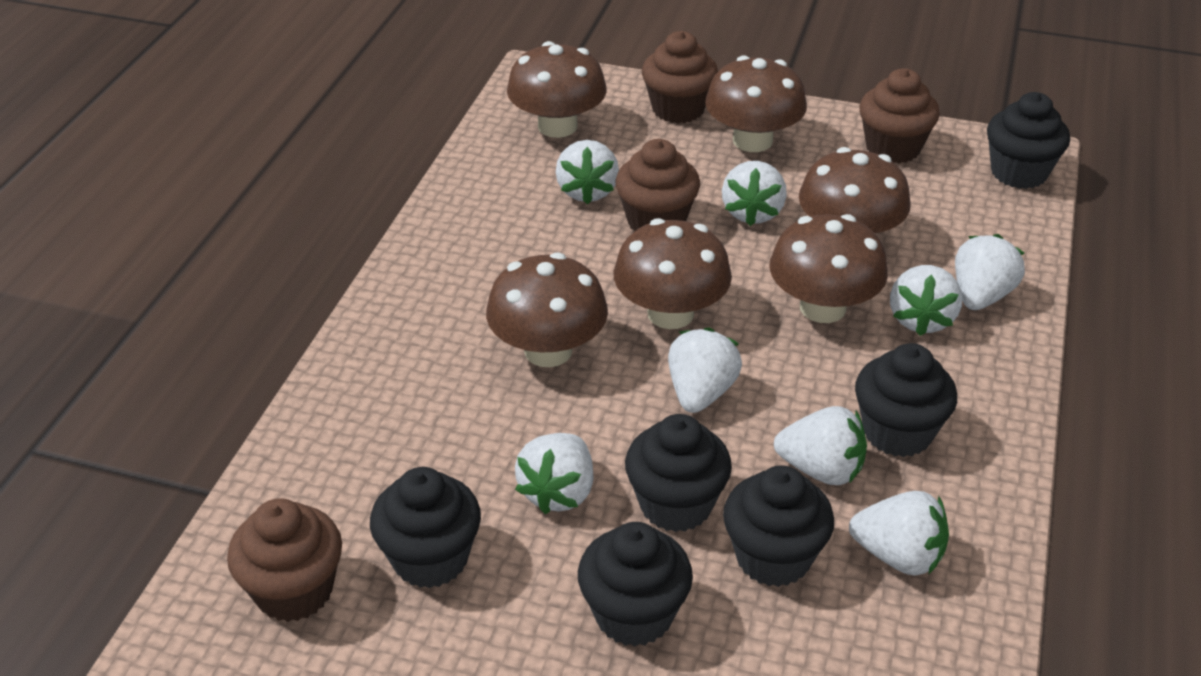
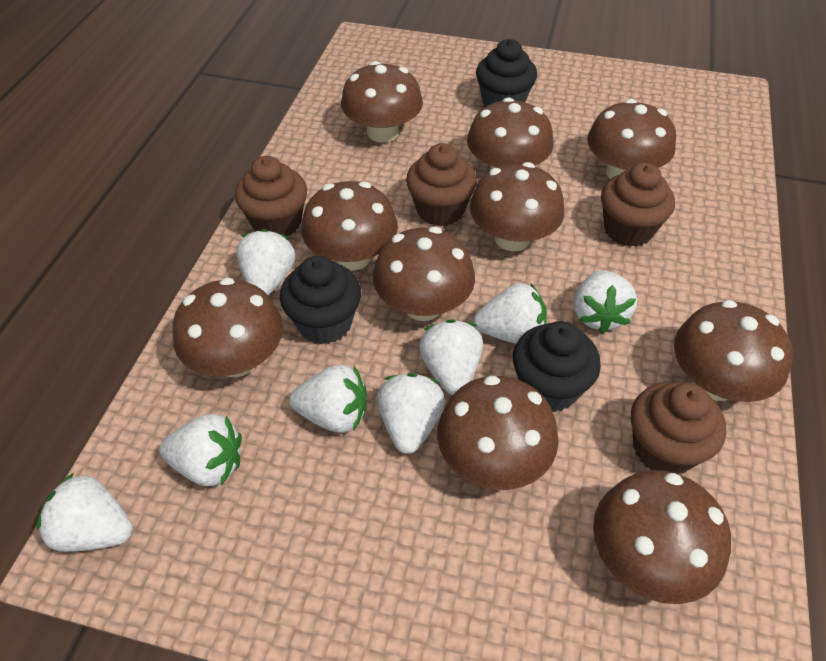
black cupcake: 6 -> 3
brown mushroom: 6 -> 10

